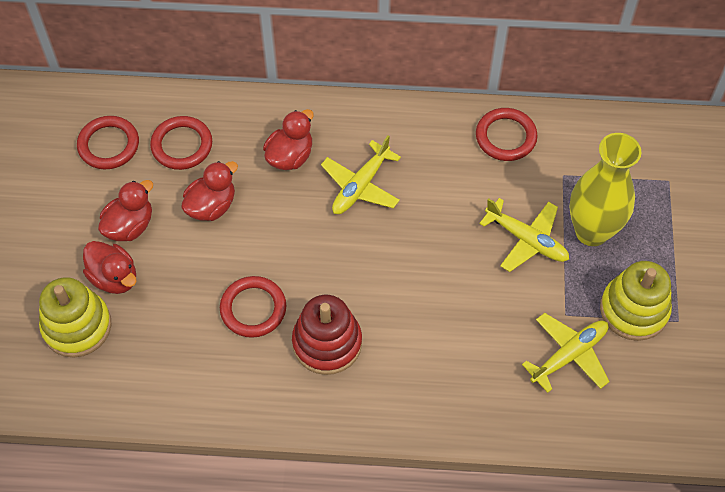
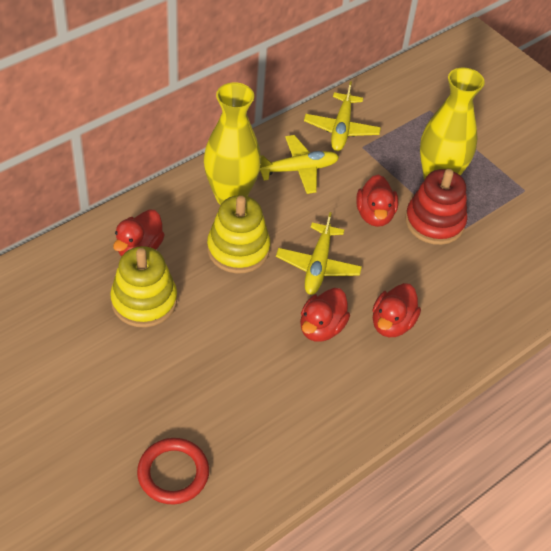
red ring: 4 -> 1
yellow vase: 1 -> 2

